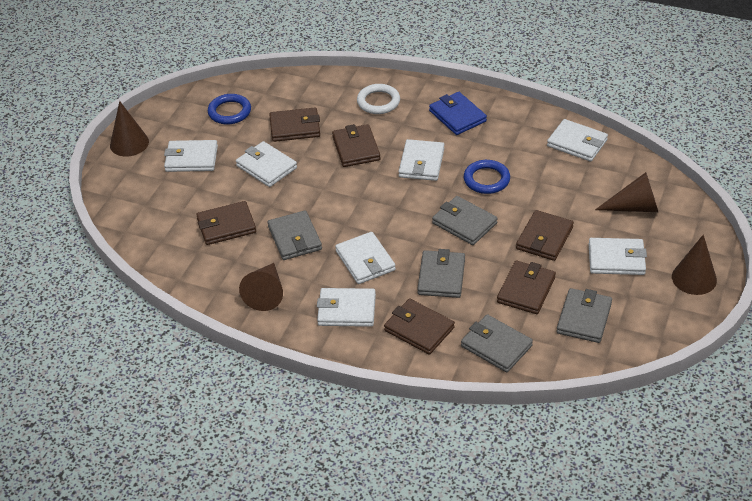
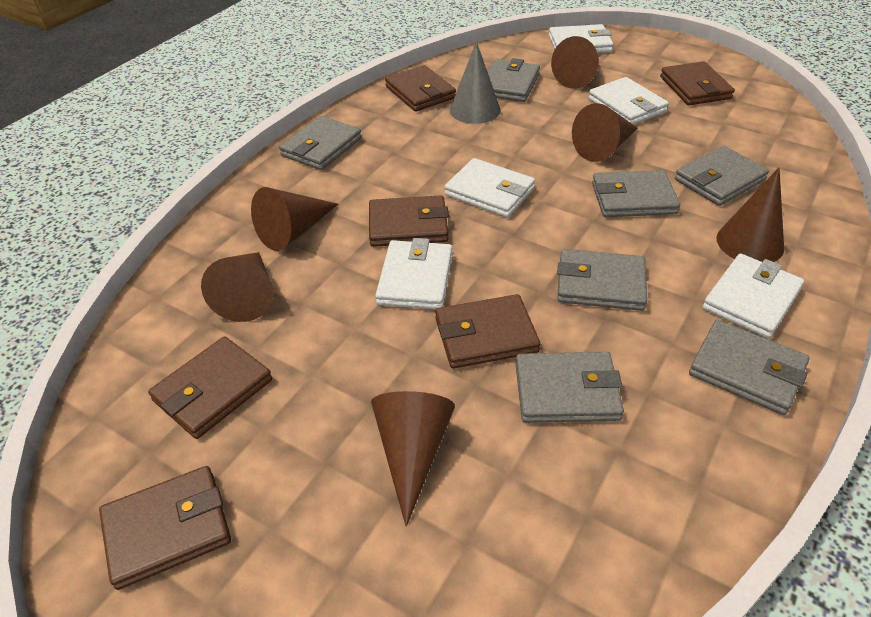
blue ring: 2 -> 0
blue wallet: 1 -> 0
brown cone: 4 -> 6
grey cone: 0 -> 1
grey wallet: 5 -> 7
white ring: 1 -> 0
white wallet: 7 -> 5

